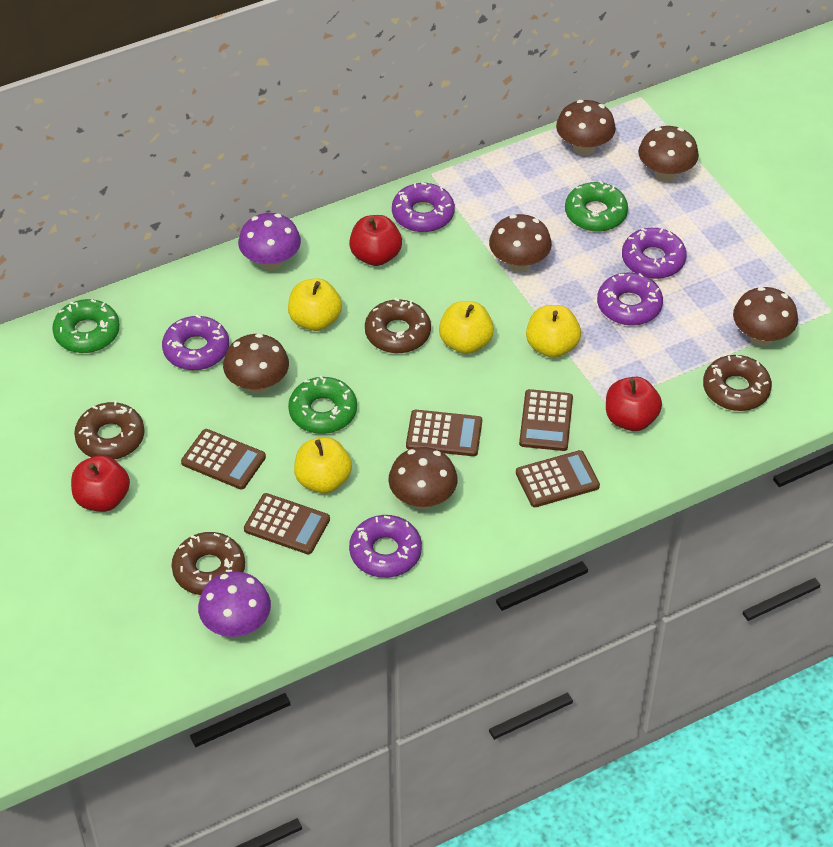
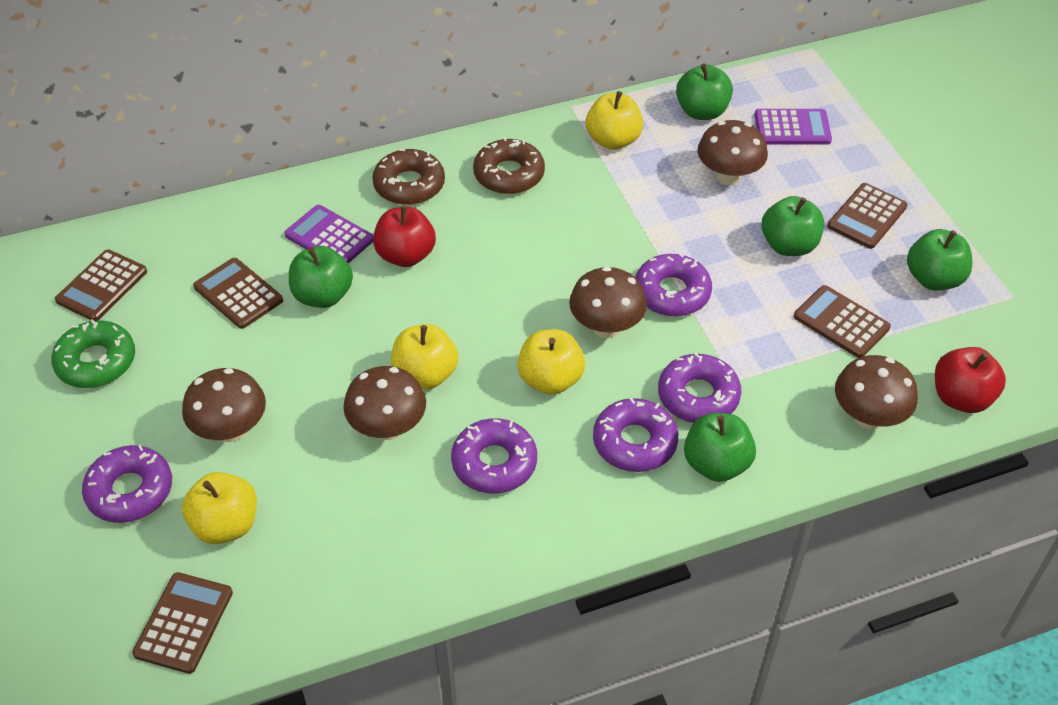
brown donut: 4 -> 2
brown mushroom: 6 -> 5
green apple: 0 -> 5
green donut: 3 -> 1
purple calculator: 0 -> 2
purple mushroom: 2 -> 0
red apple: 3 -> 2

